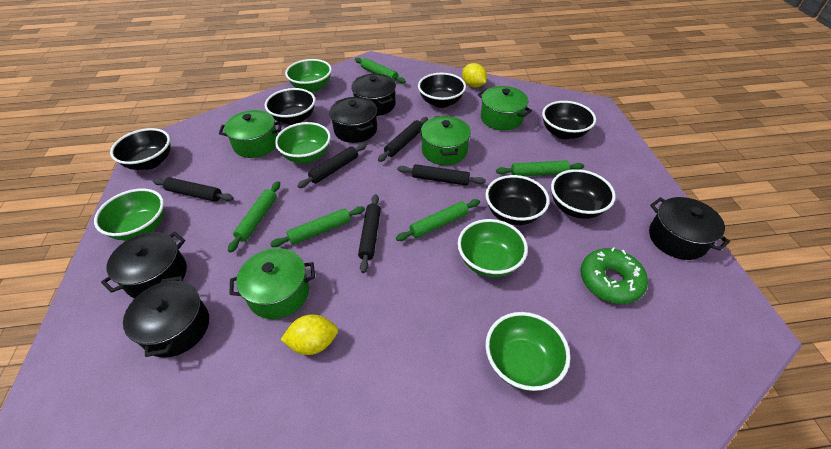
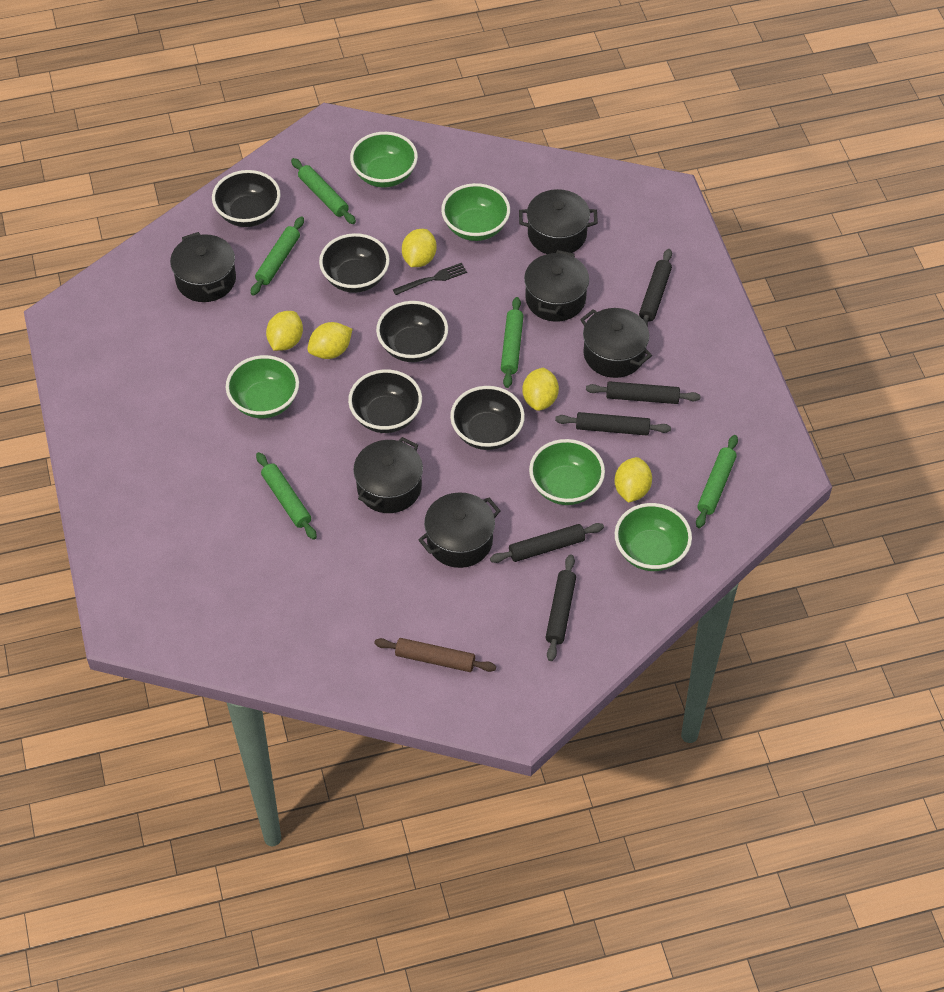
black bowl: 6 -> 5
black fork: 0 -> 1
black pot: 5 -> 6
brown rolling pin: 0 -> 1
green donut: 1 -> 0
green pot: 4 -> 0
yellow lemon: 2 -> 5

